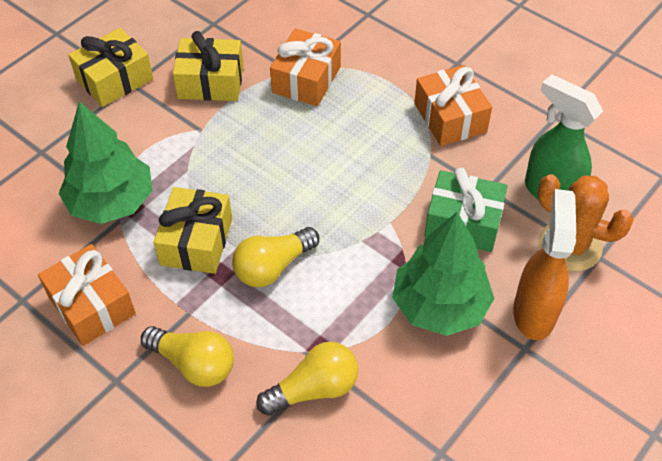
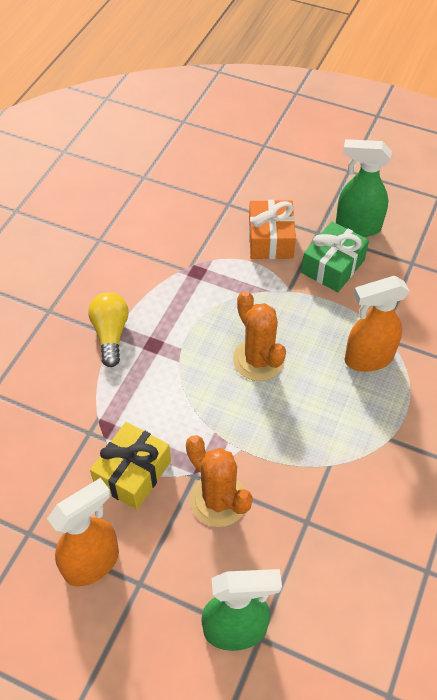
green spray bottle: 1 -> 2
green tree: 2 -> 0
orange cactus: 1 -> 2
orange gift: 3 -> 1
orange spray bottle: 1 -> 2
yellow gift: 3 -> 1
yellow light bulb: 3 -> 1

